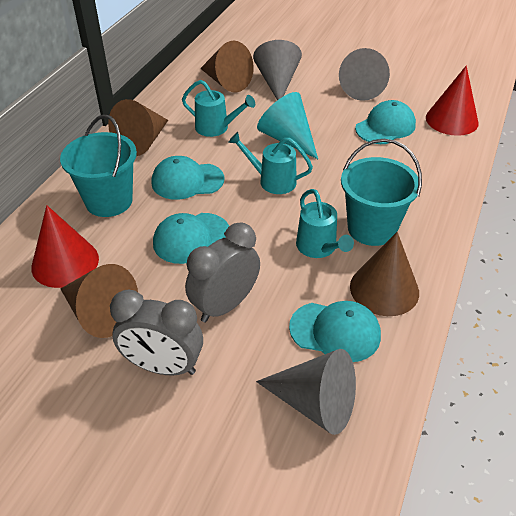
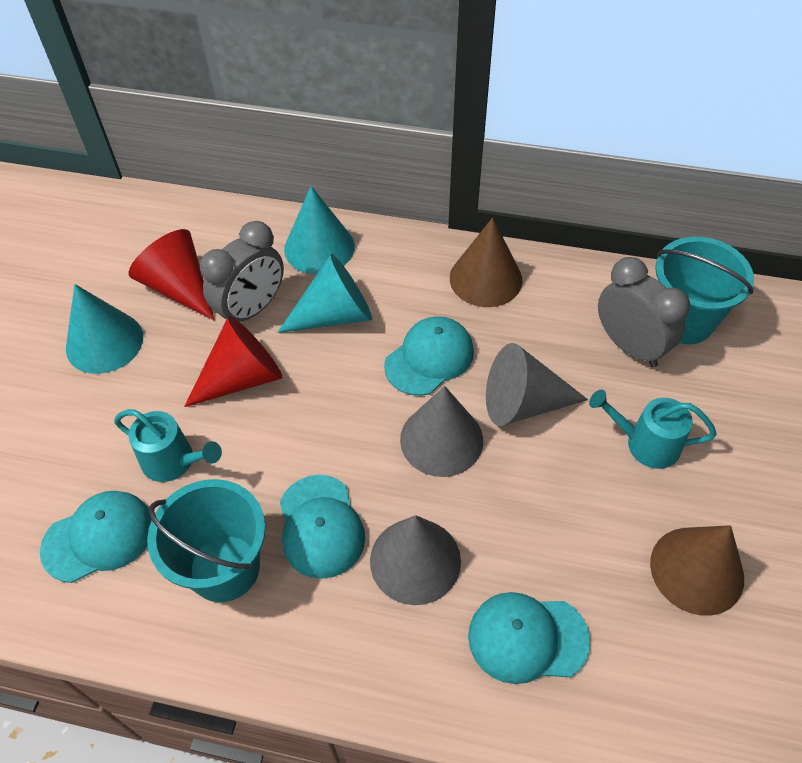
brown cone: 4 -> 2
turquoise cone: 1 -> 3
turquoise watering can: 3 -> 2

